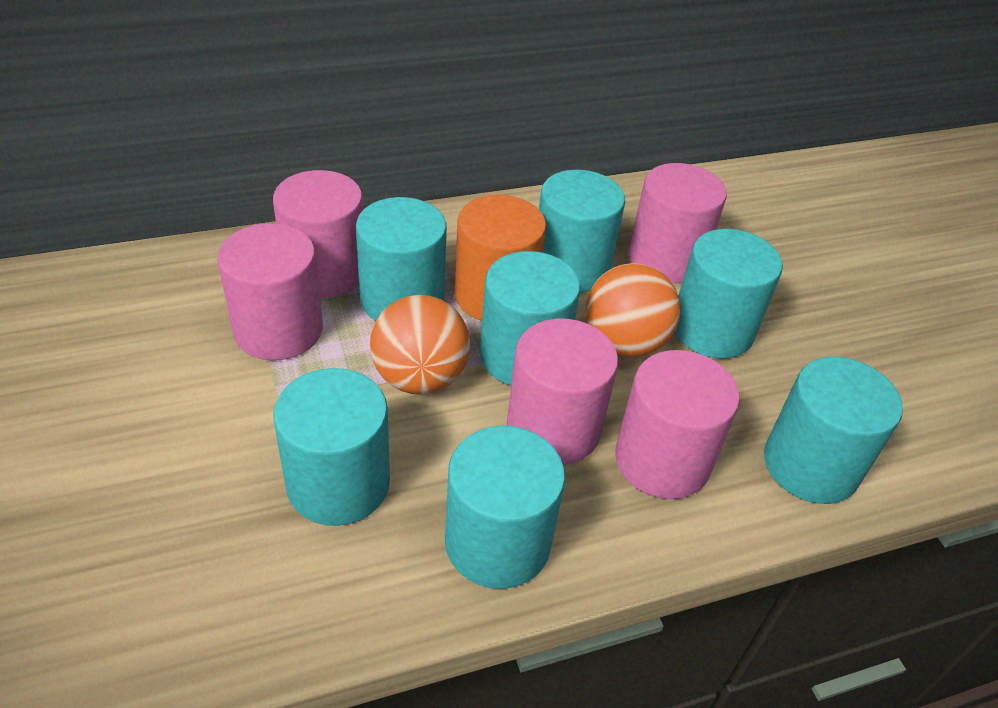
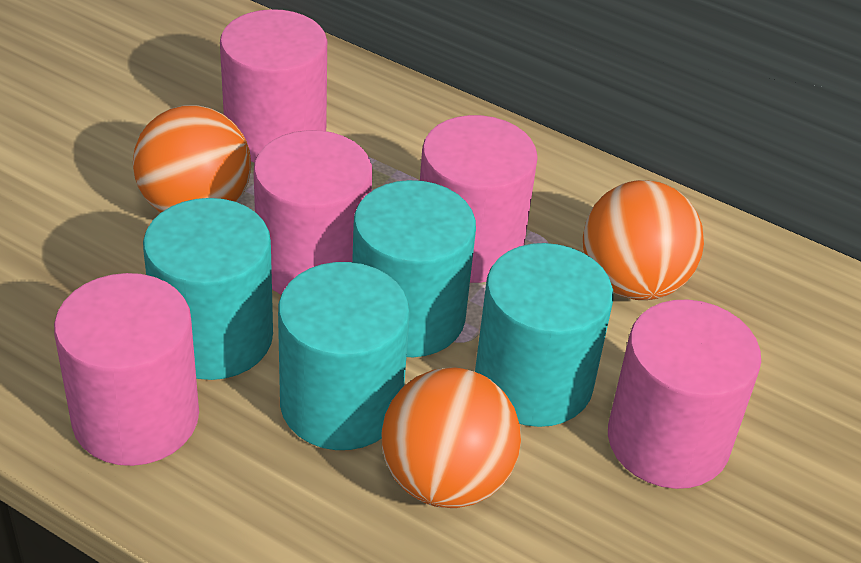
orange ball: 2 -> 3
orange cylinder: 1 -> 0
turquoise cylinder: 7 -> 4

